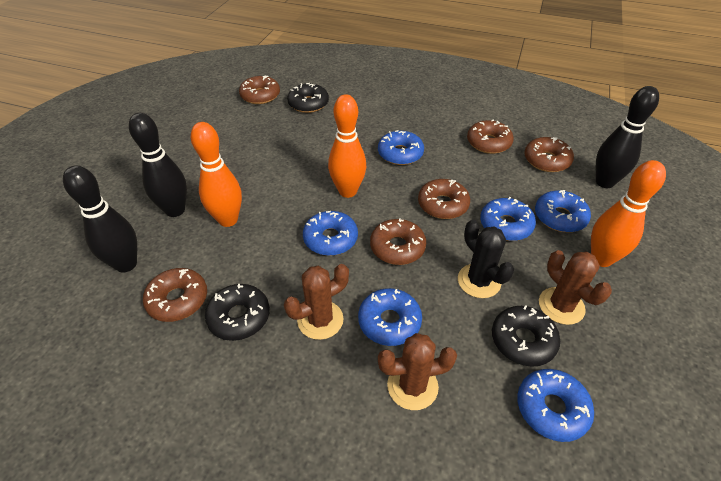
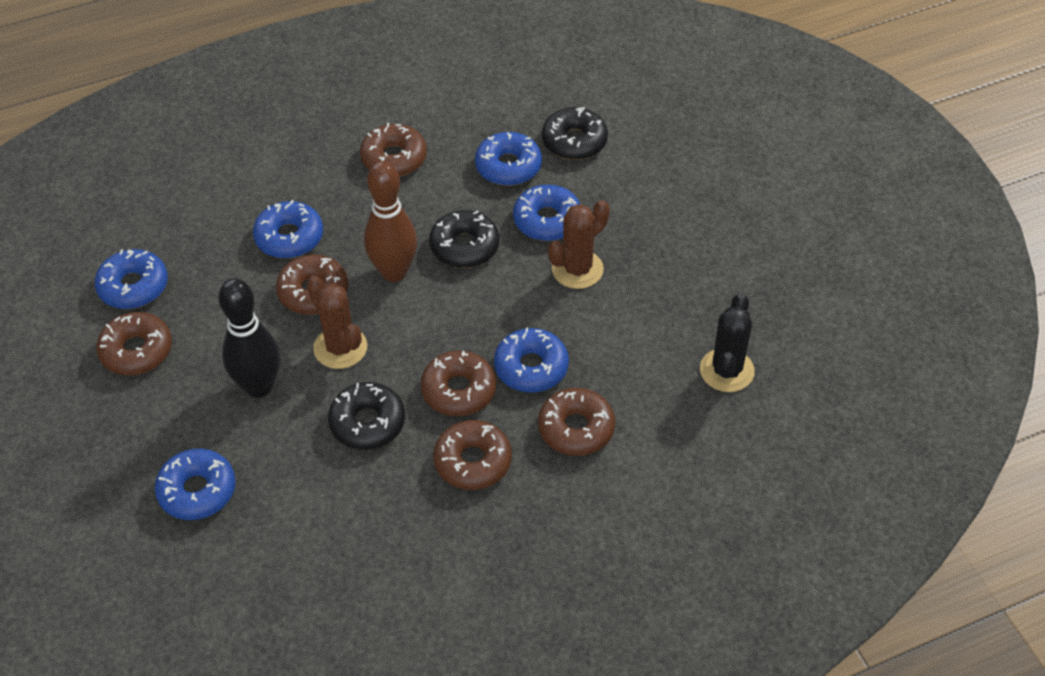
black bowling pin: 3 -> 1
brown bowling pin: 0 -> 1
brown cactus: 3 -> 2
orange bowling pin: 3 -> 0

